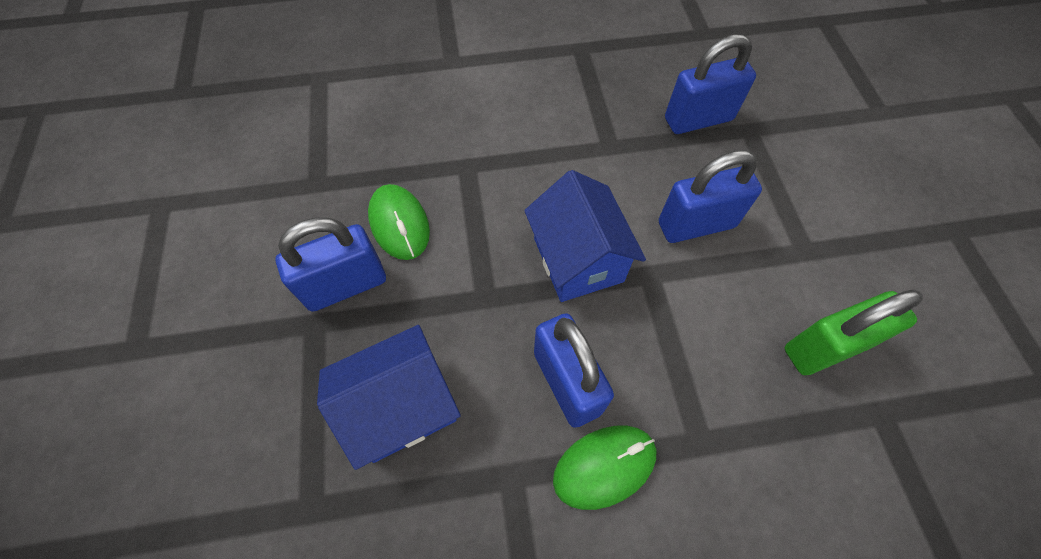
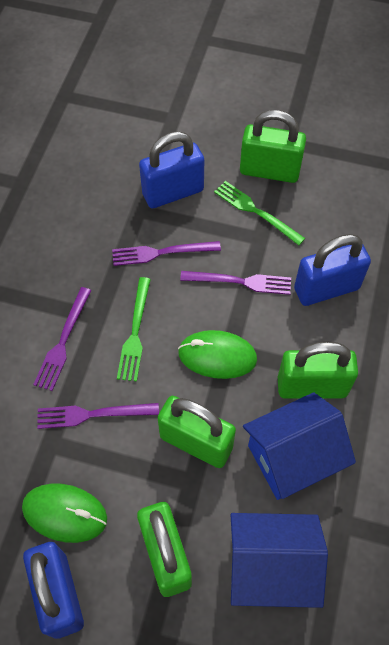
blue padlock: 4 -> 3
green fork: 0 -> 2
green padlock: 1 -> 4
purple fork: 0 -> 4

